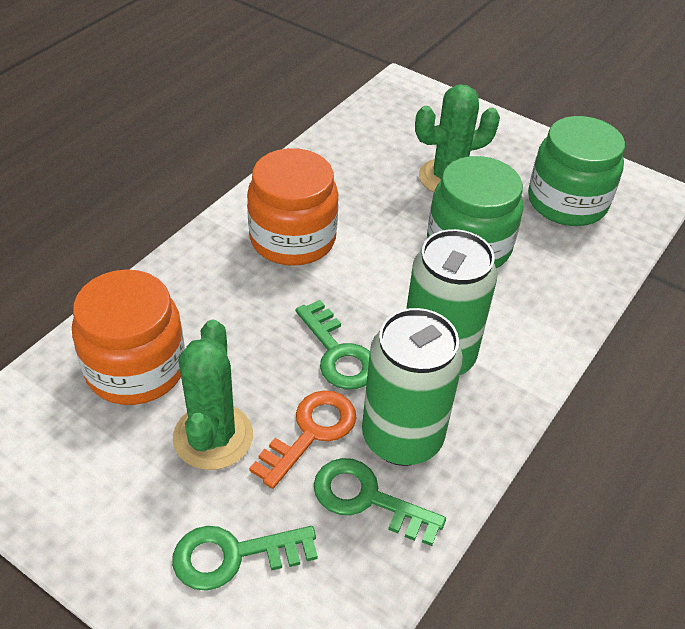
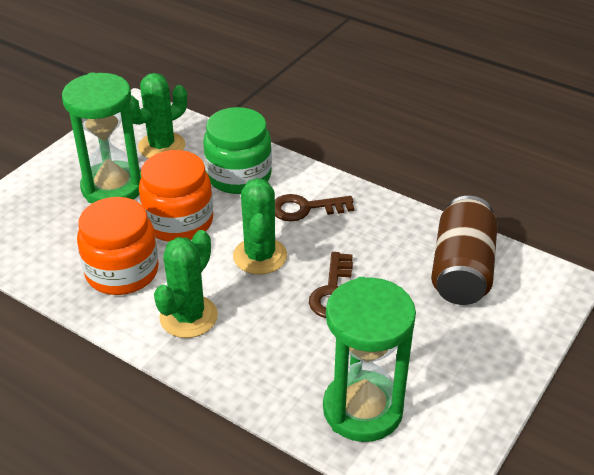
brown can: 0 -> 1
brown key: 0 -> 2
green cactus: 2 -> 3
green can: 2 -> 0
green hourglass: 0 -> 2
green jar: 2 -> 1
green key: 3 -> 0
orange key: 1 -> 0

